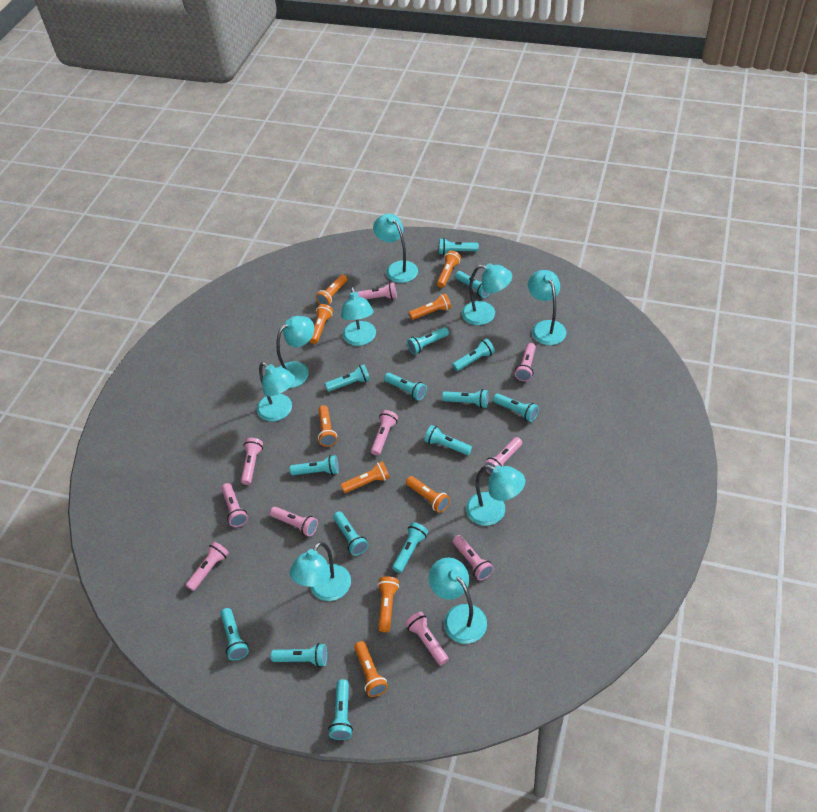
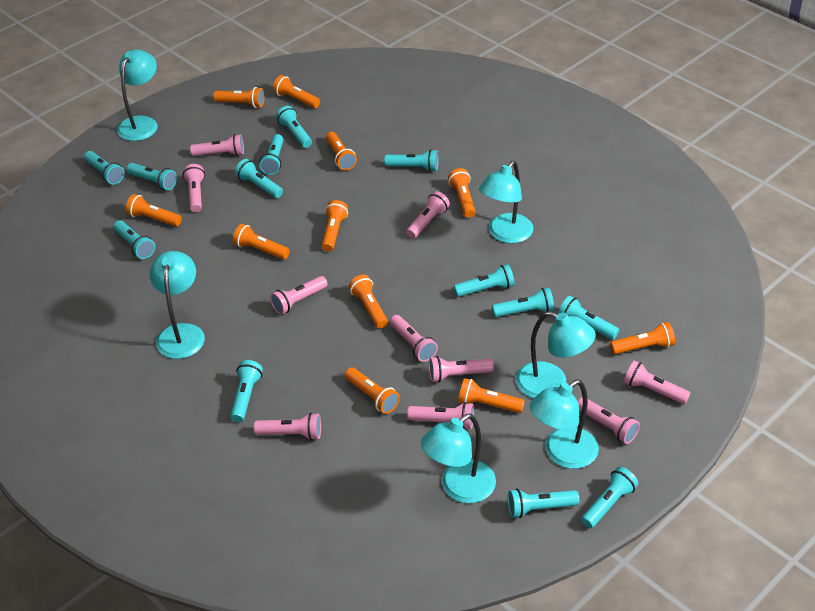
orange flashlight: 9 -> 11
turquoise flashlight: 15 -> 13
turquoise lamp: 9 -> 6

